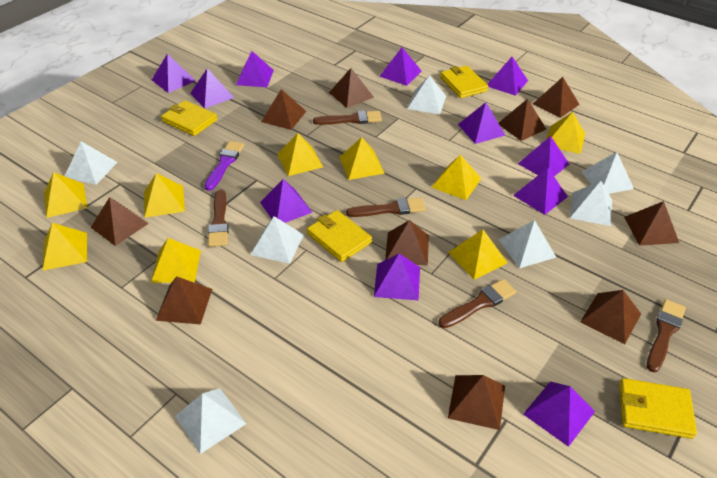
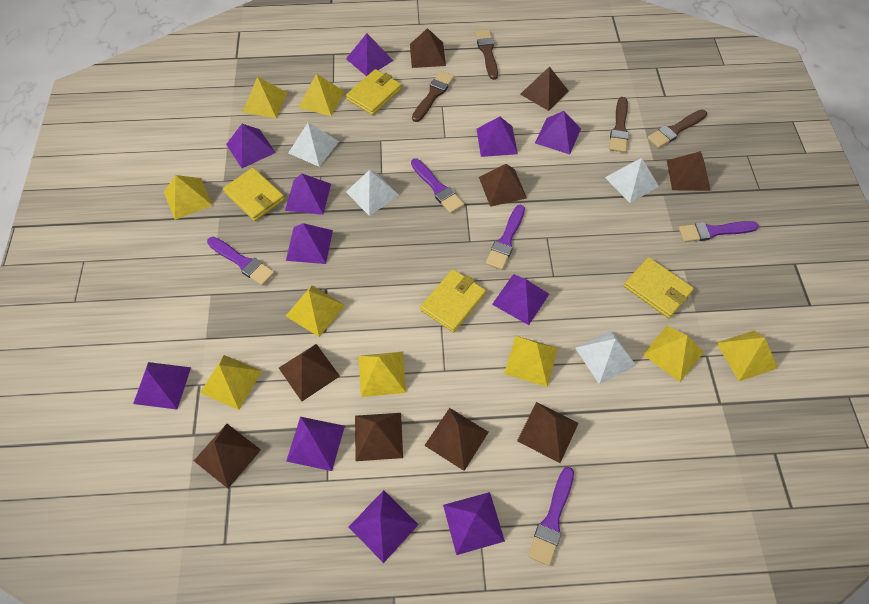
brown brush: 5 -> 4
brown pyramid: 10 -> 9
purple brush: 1 -> 5
white pyramid: 7 -> 4

